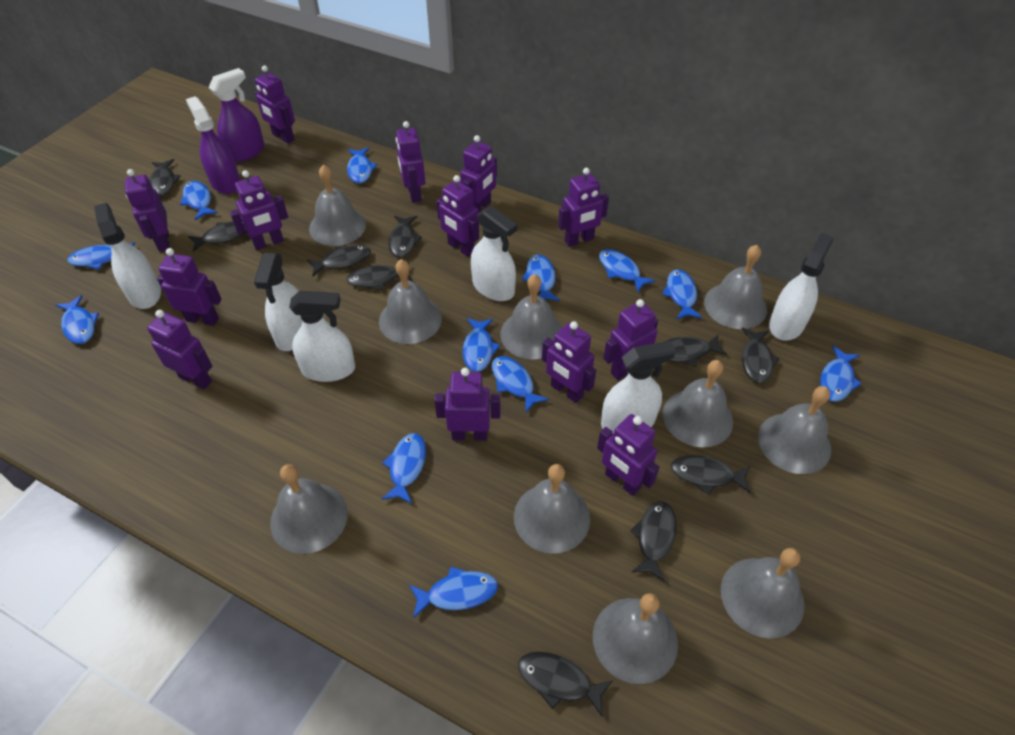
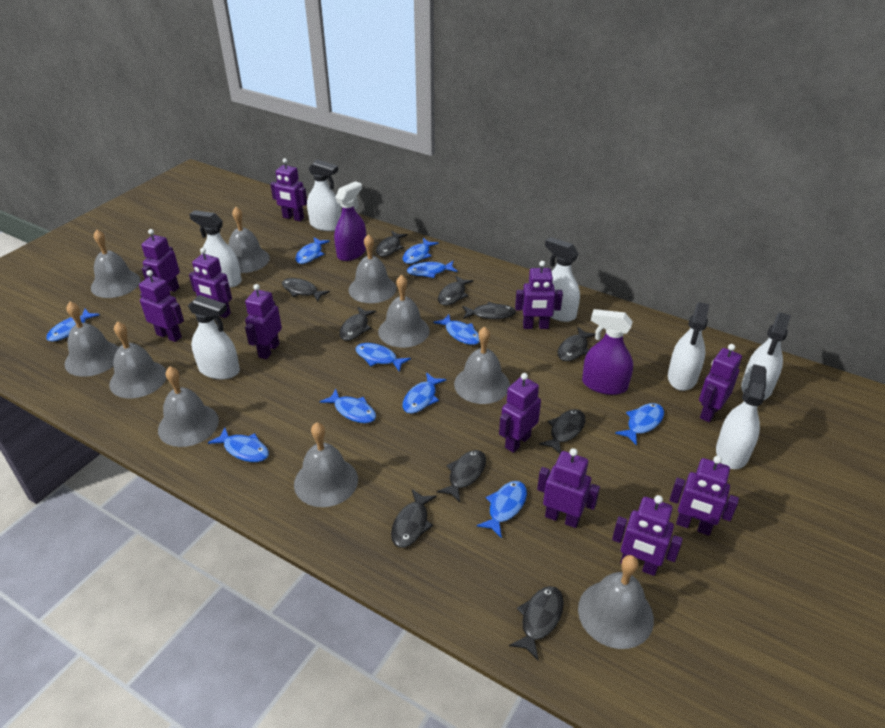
blue fish: 12 -> 11
purple robot: 13 -> 11
white spray bottle: 6 -> 7

